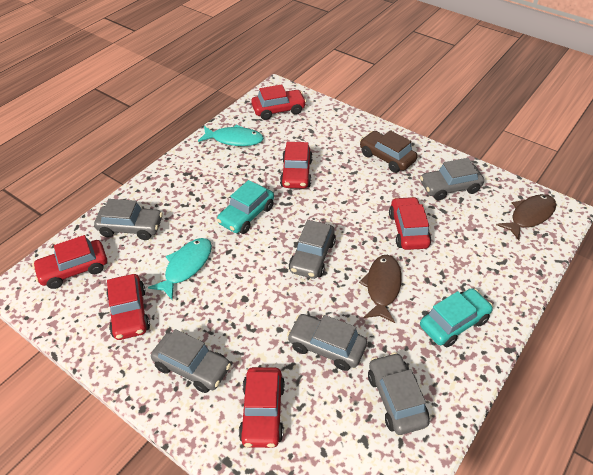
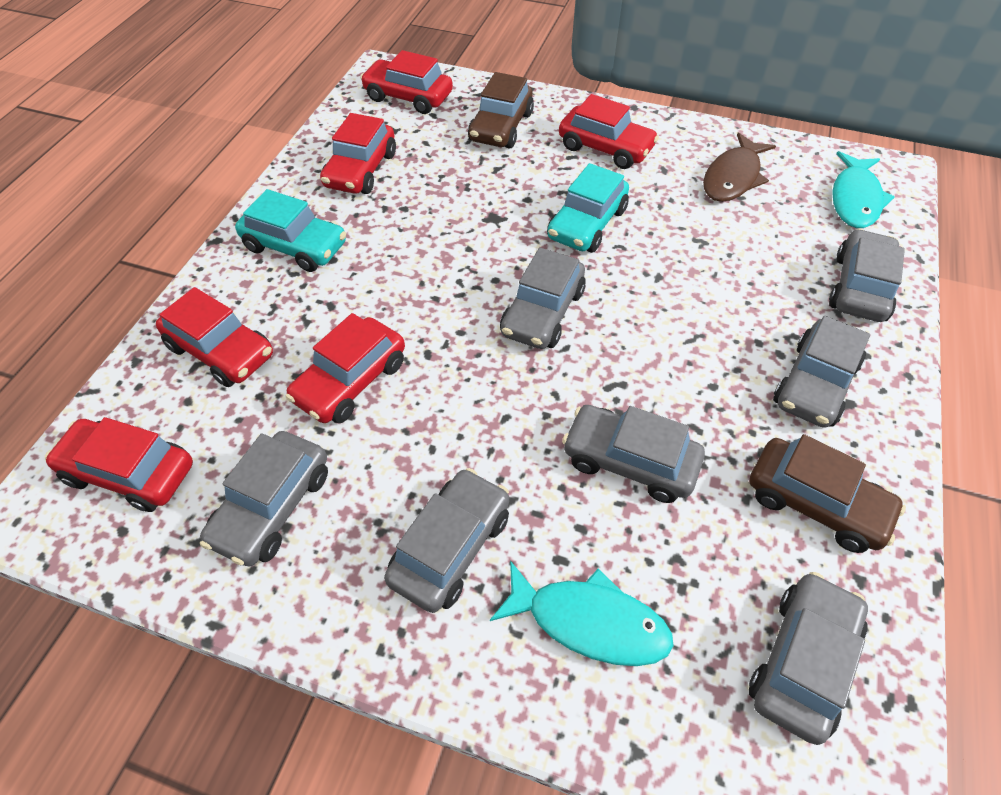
brown car: 1 -> 2
brown fish: 2 -> 1
grey car: 6 -> 7

